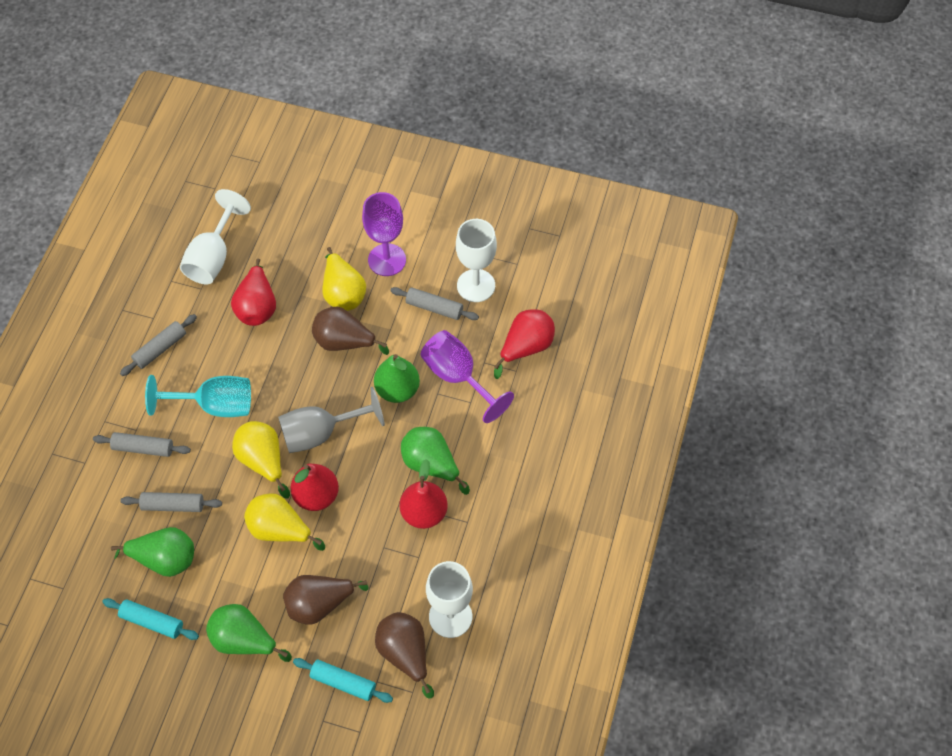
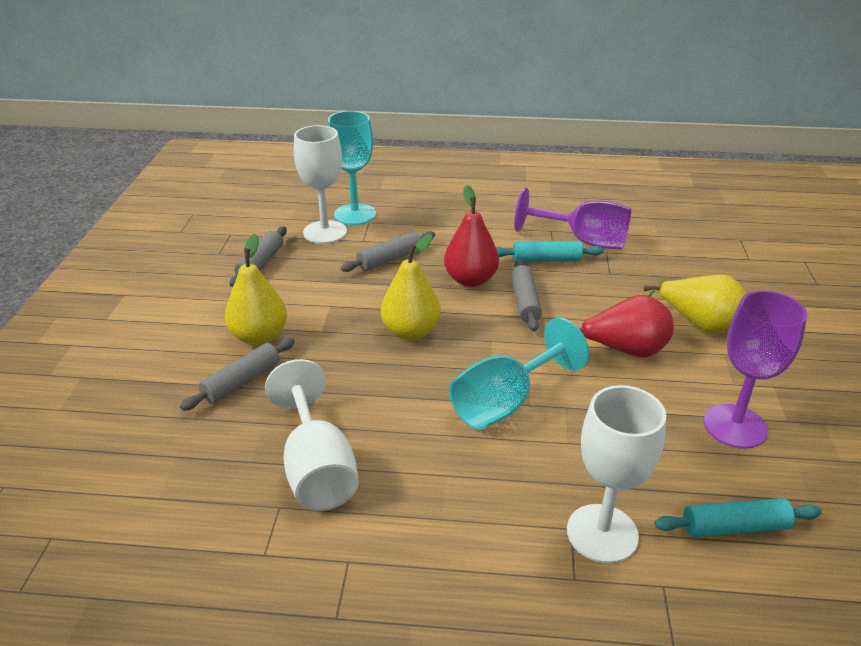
brown pear: 3 -> 0
green pear: 4 -> 0
grey goblet: 1 -> 0
red pear: 4 -> 2
turquoise goblet: 1 -> 2

